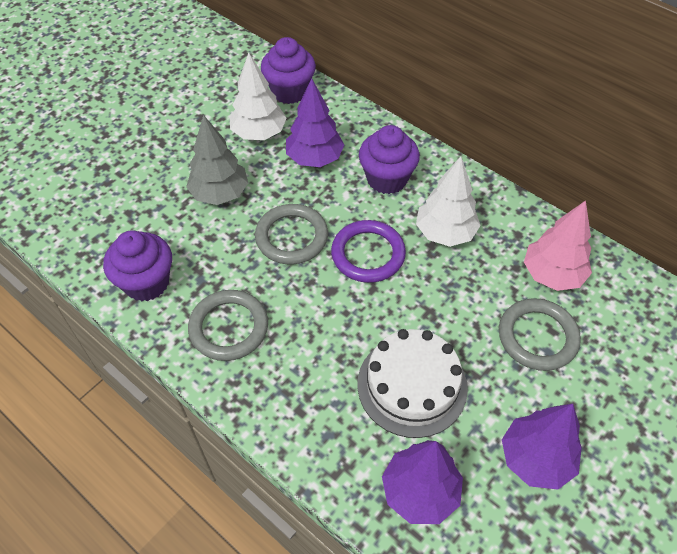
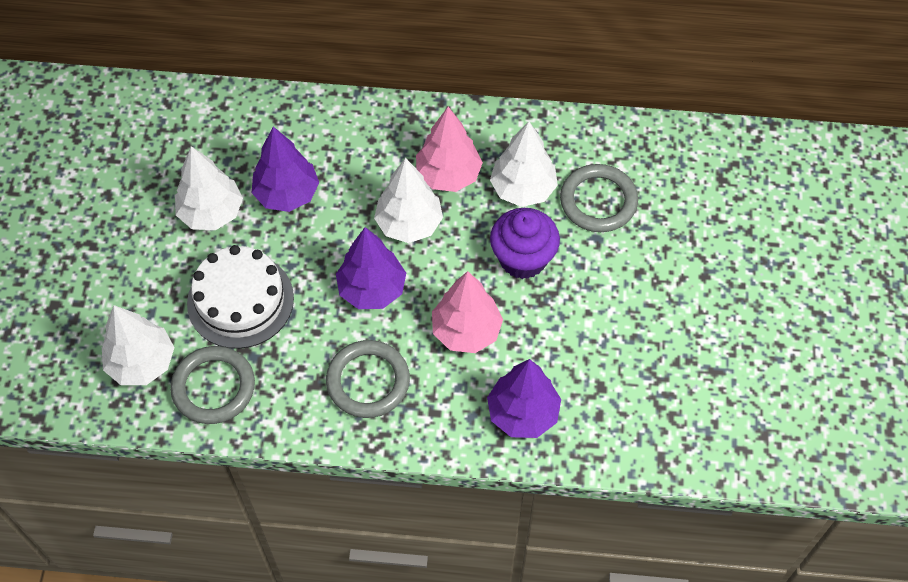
grey tree: 1 -> 0
pink tree: 1 -> 2
purple cupcake: 3 -> 1
purple ring: 1 -> 0
white tree: 2 -> 4

